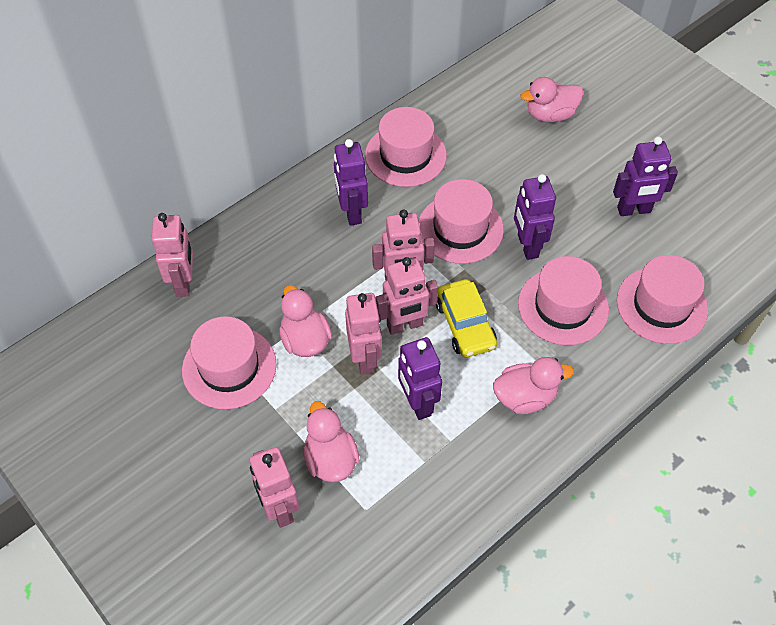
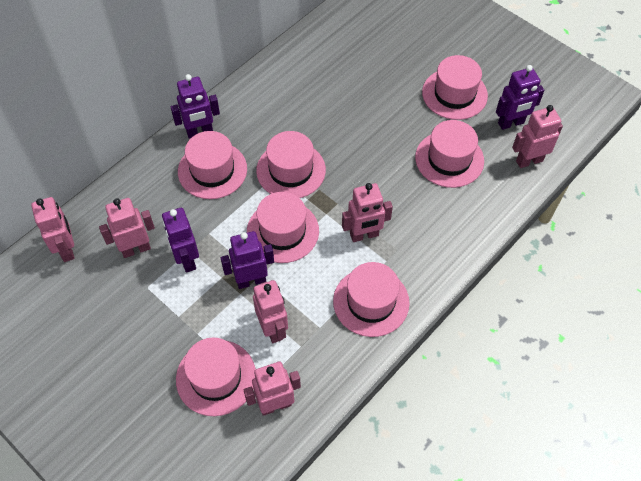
pink duck: 4 -> 0
pink hat: 5 -> 7
pink robot: 5 -> 6
yellow car: 1 -> 0

